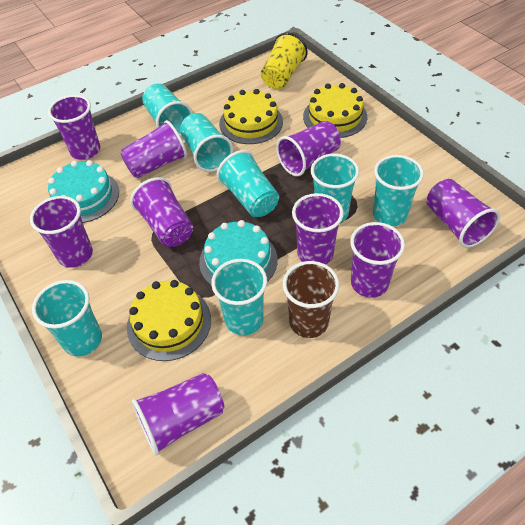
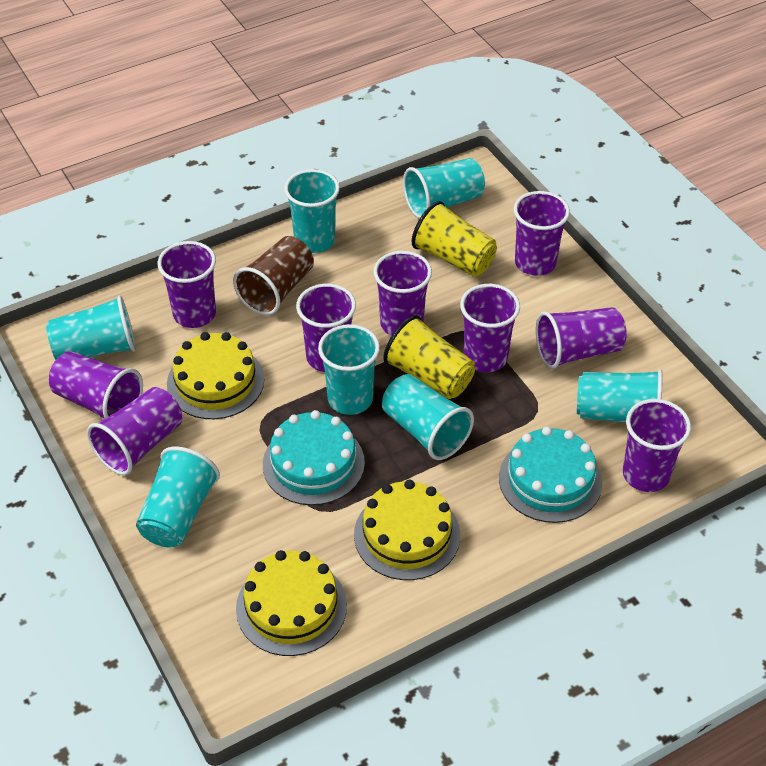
yellow cup: 1 -> 2

